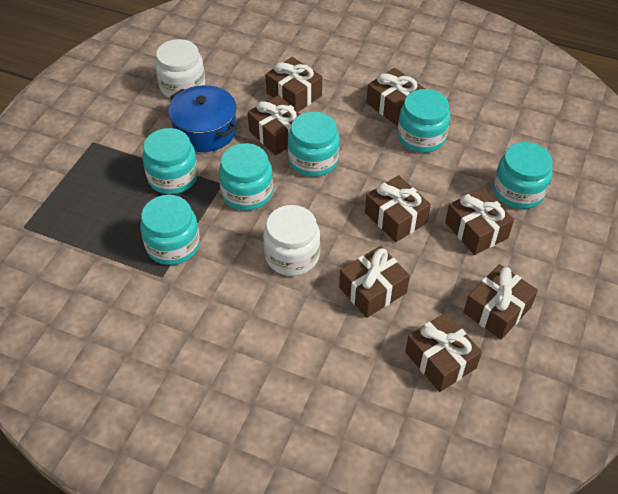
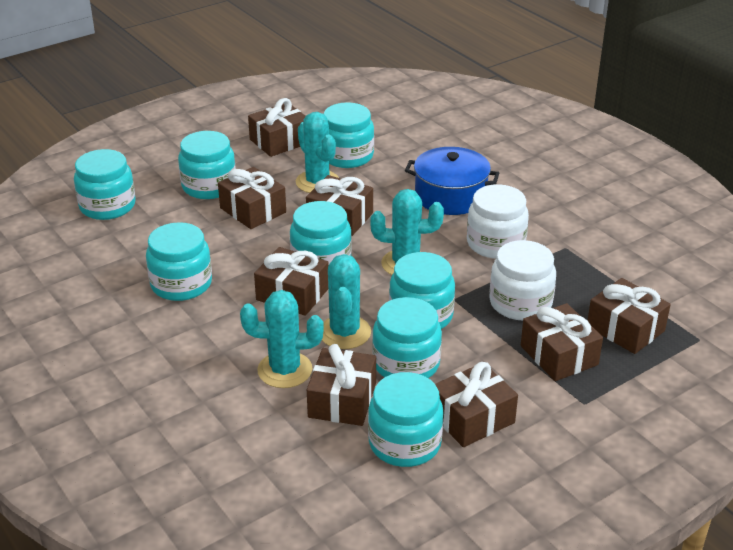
turquoise cactus: 0 -> 4
turquoise jar: 6 -> 8

